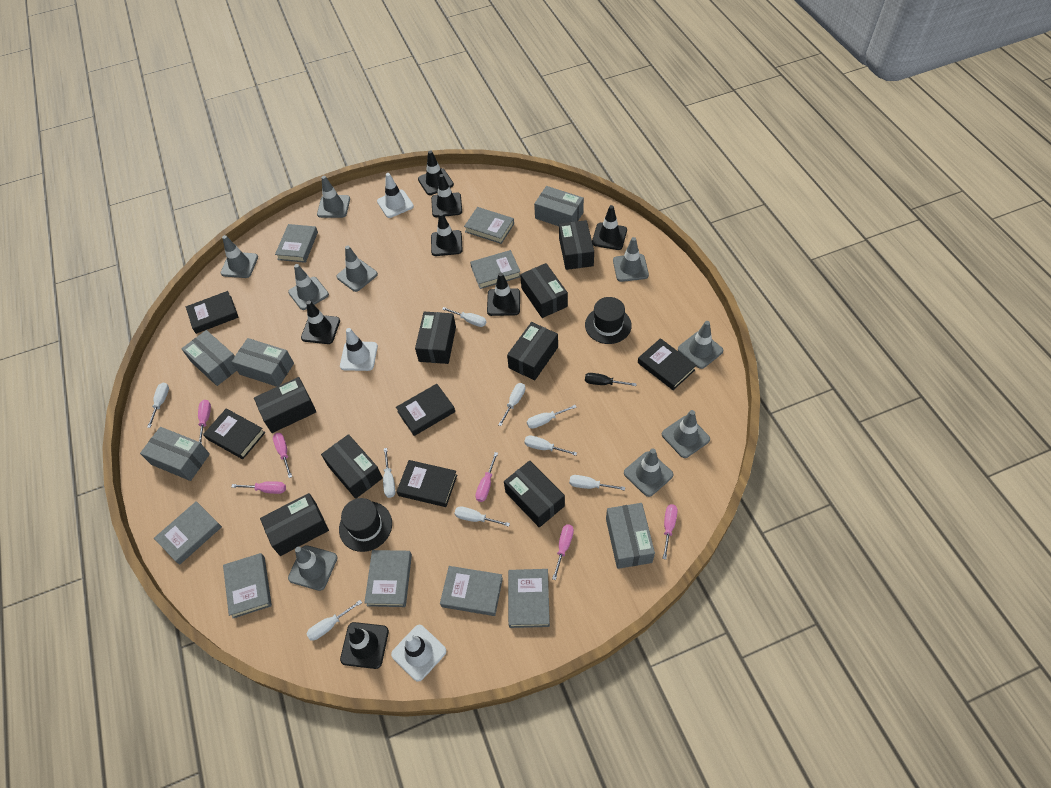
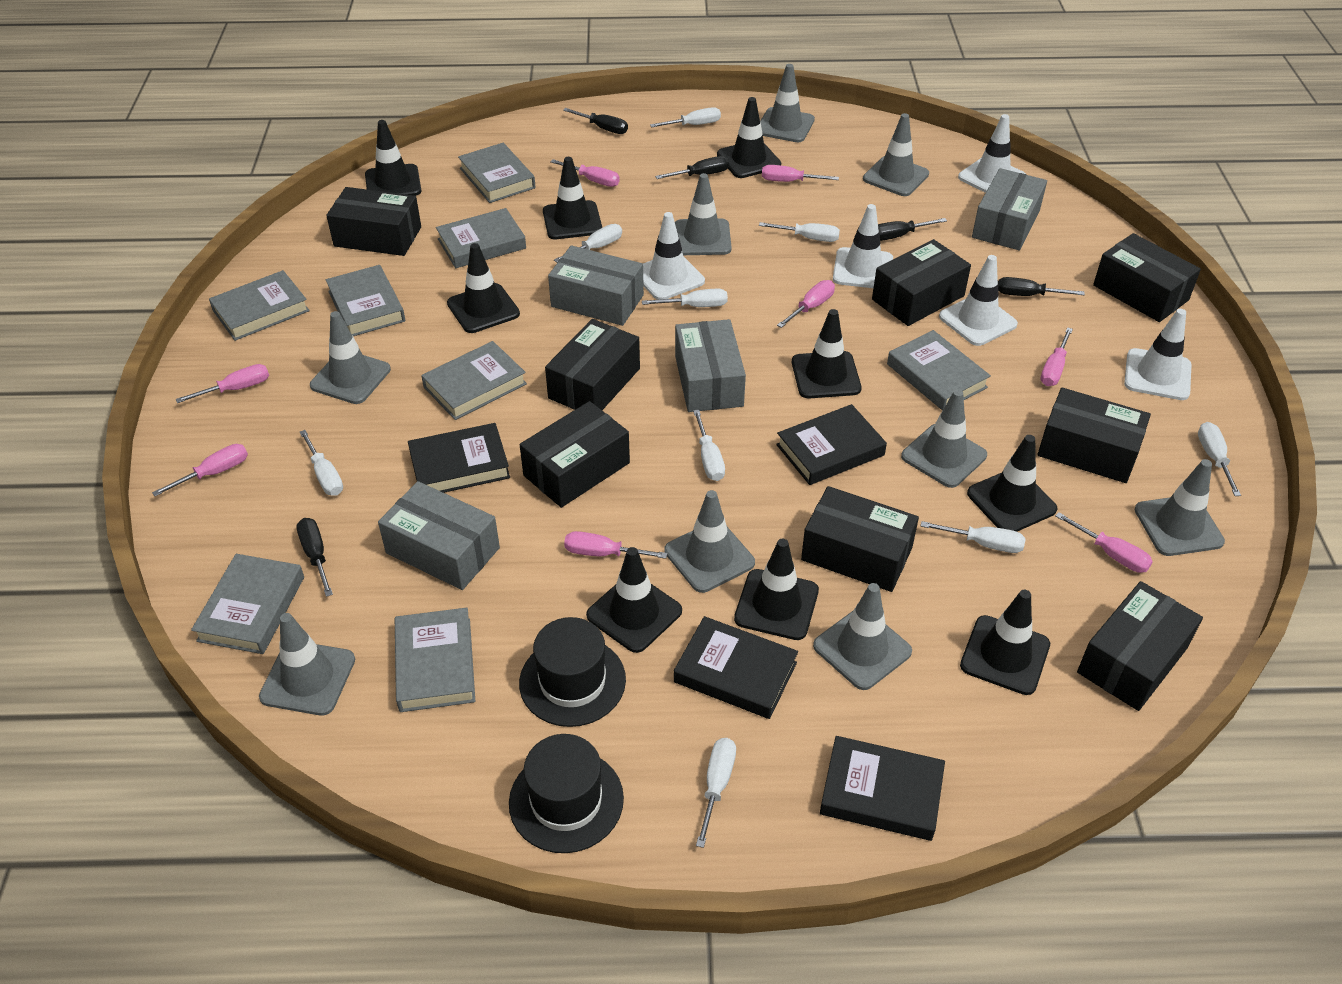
black book: 5 -> 4
black screwdriver: 1 -> 5
black traffic cone: 7 -> 9
grey box: 5 -> 4
pink screwdriver: 6 -> 8
white traffic cone: 3 -> 5

